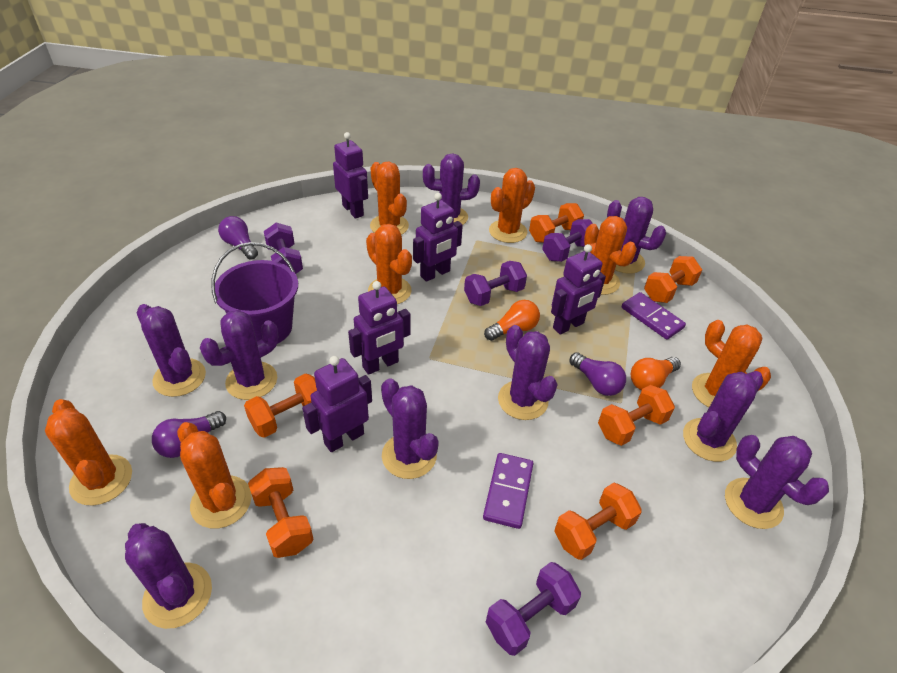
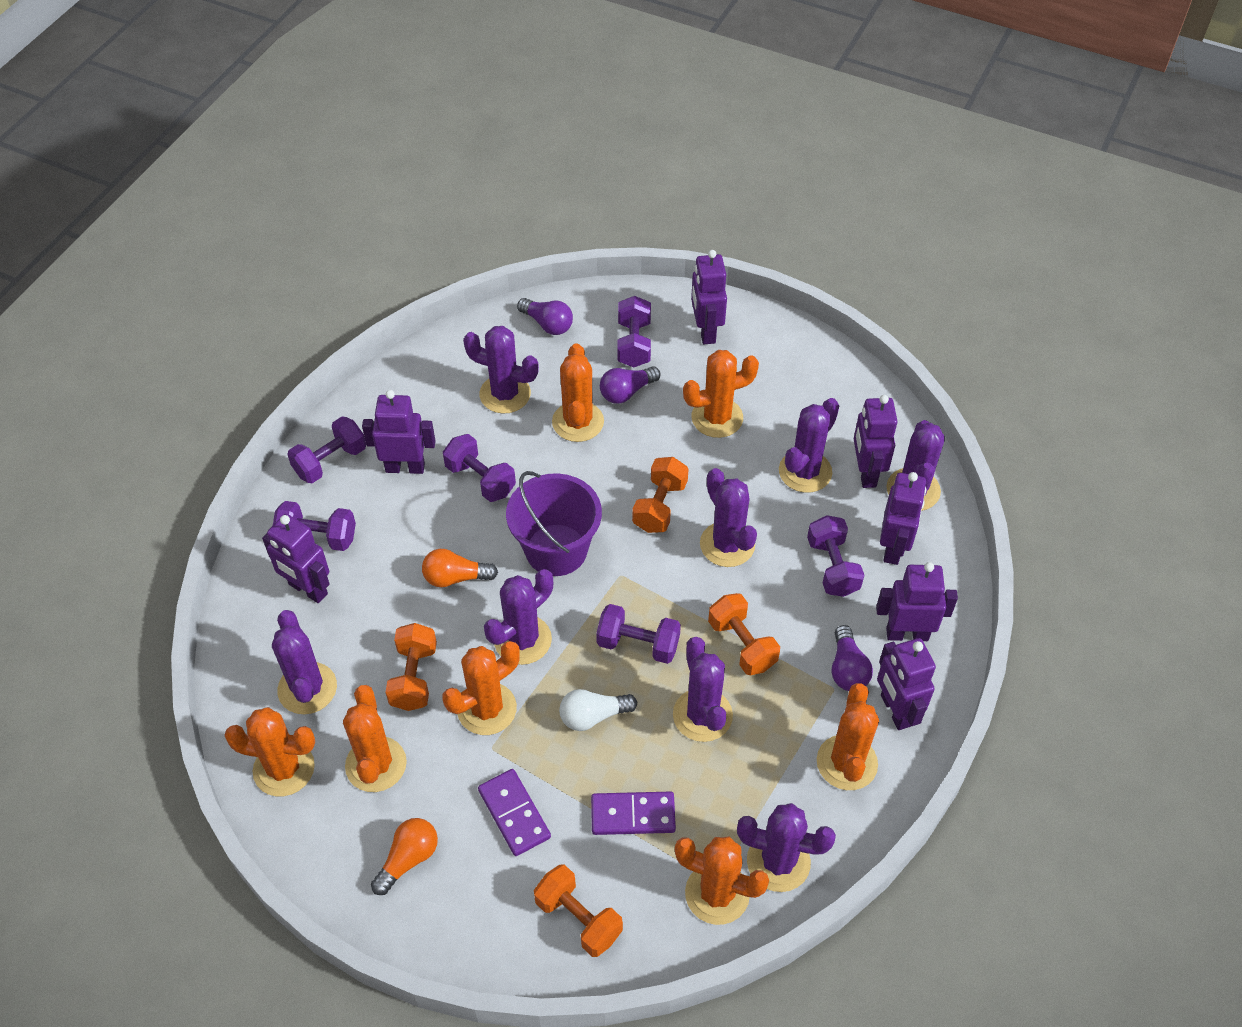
orange dumbbell: 6 -> 4
purple cactus: 9 -> 8
purple dumbbell: 4 -> 6
purple robot: 5 -> 7
white light bulb: 0 -> 1

